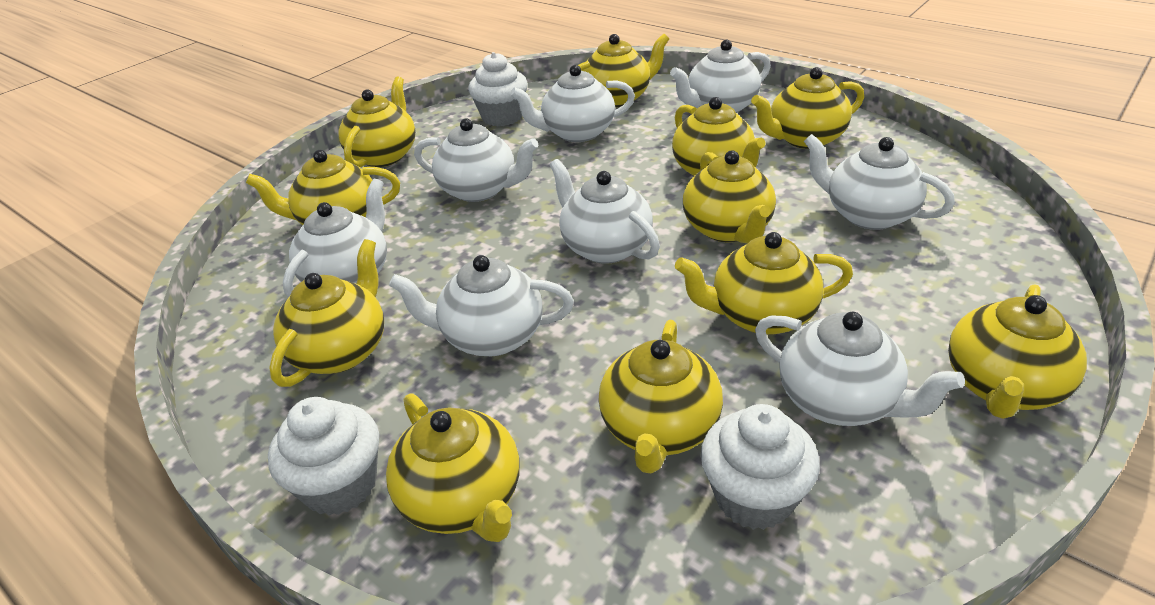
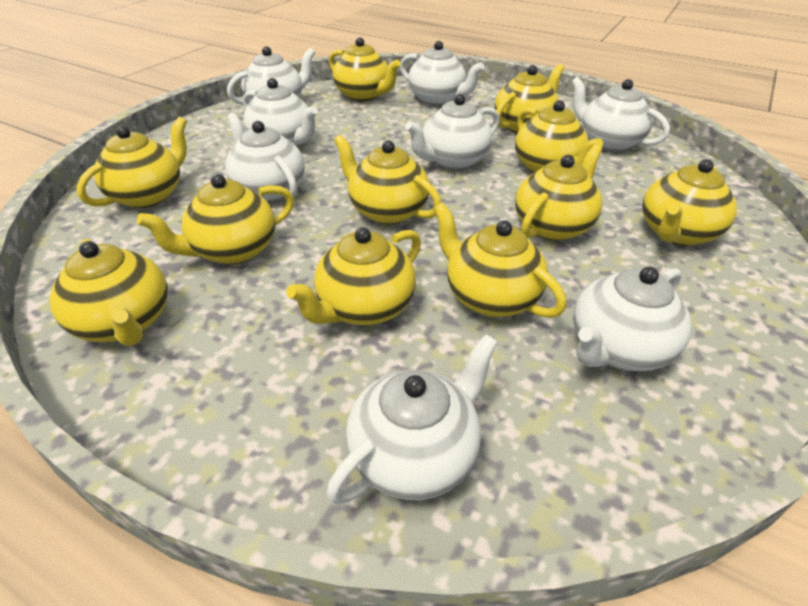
white cupcake: 3 -> 0

